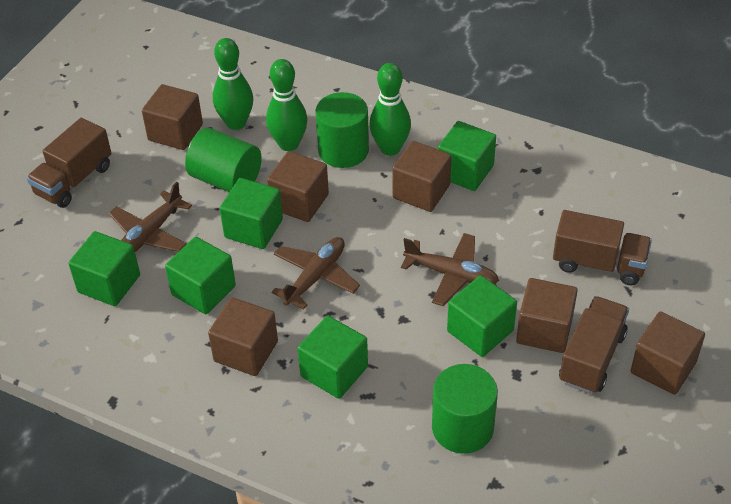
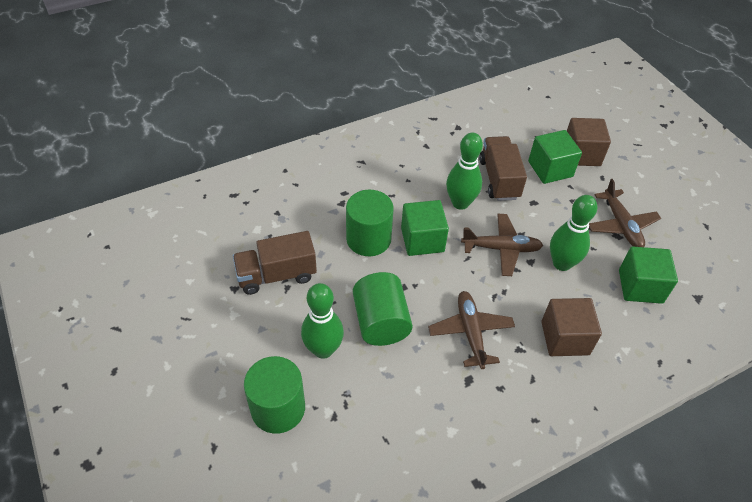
brown cube: 6 -> 2
brown truck: 3 -> 2
green cube: 6 -> 3

